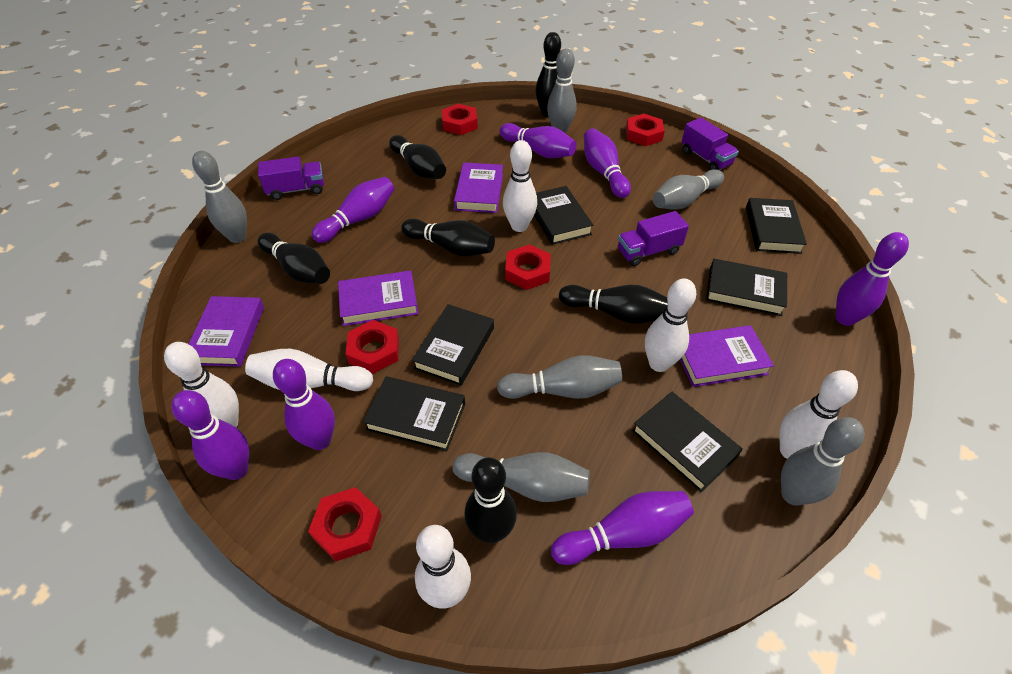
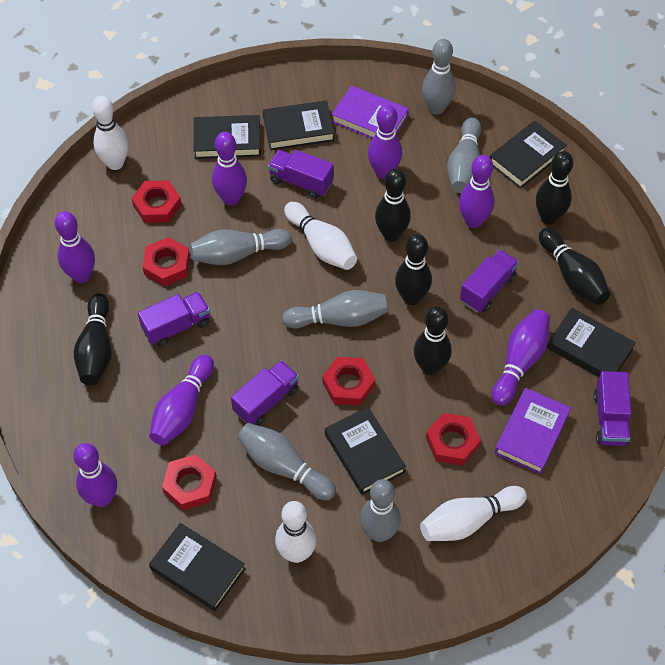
purple book: 4 -> 2
purple truck: 3 -> 5
white bowling pin: 6 -> 4

